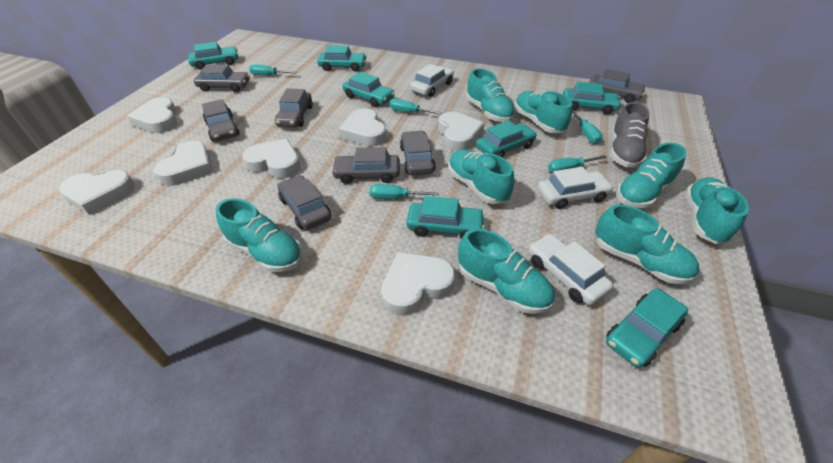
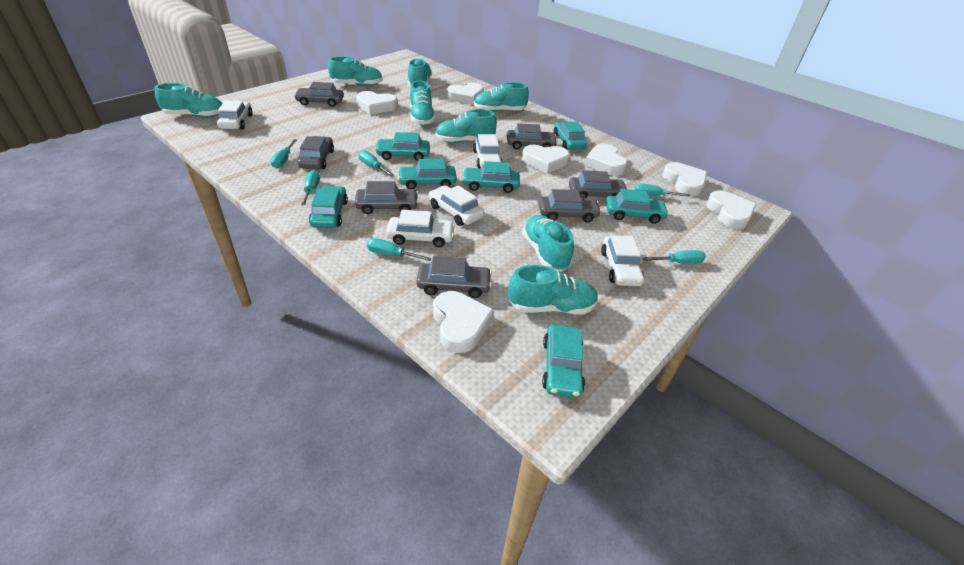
grey shoe: 1 -> 0
turquoise screwdriver: 5 -> 6
white car: 3 -> 5

